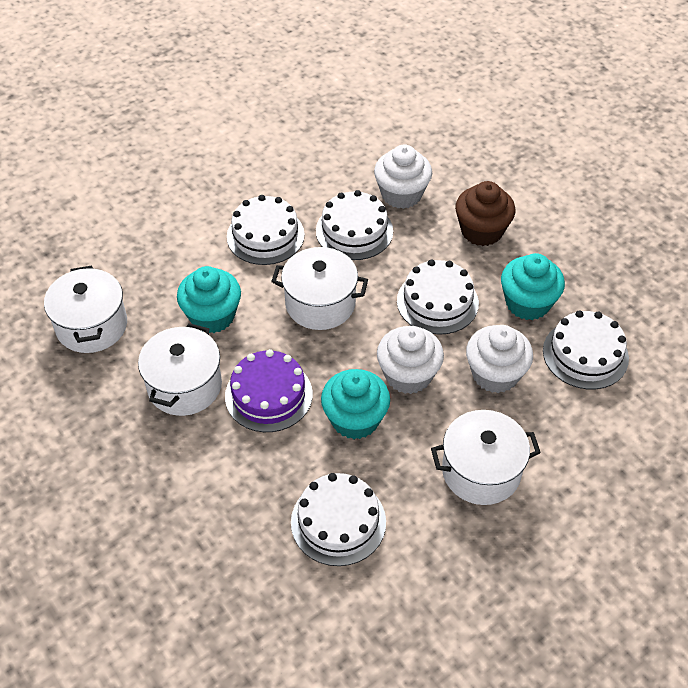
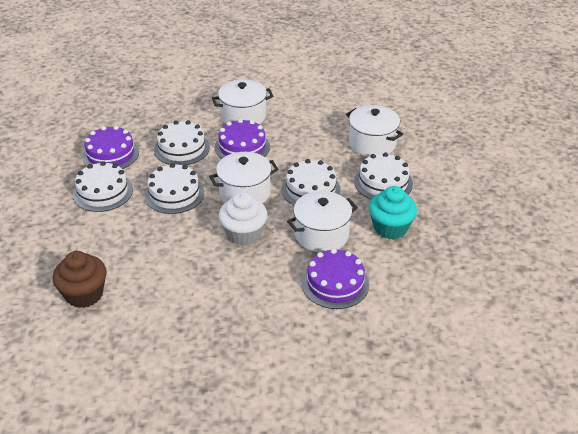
purple cake: 1 -> 3
turquoise cupcake: 3 -> 1
white cupcake: 3 -> 1

